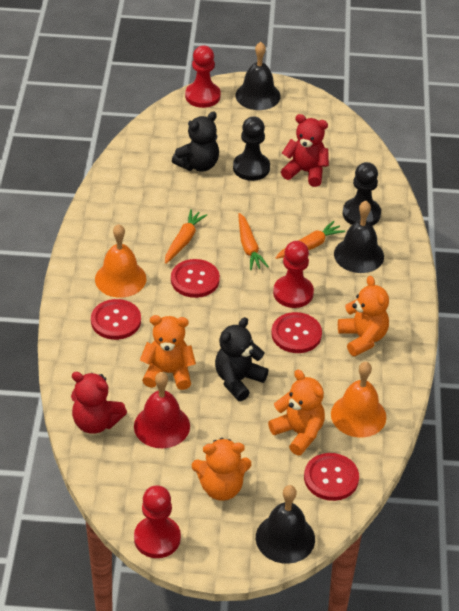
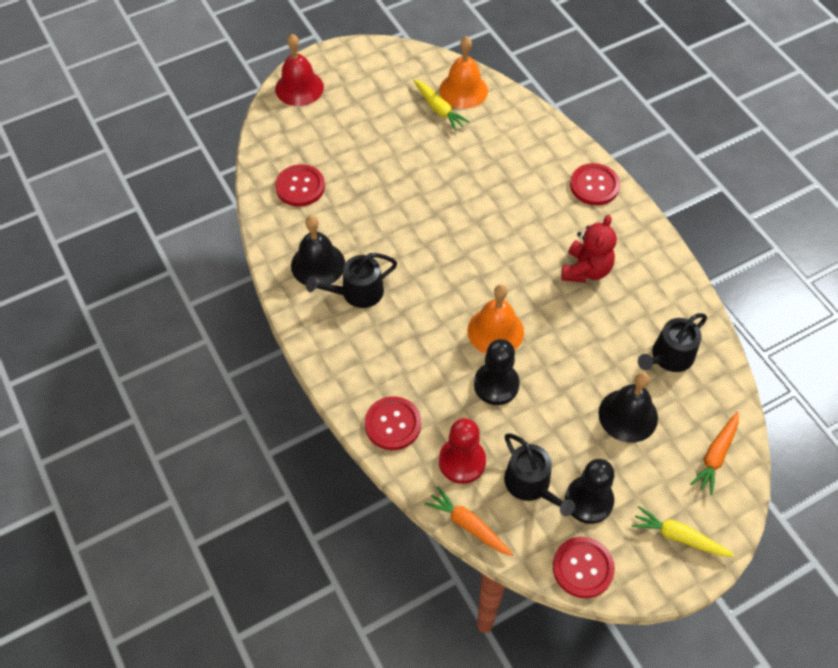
black bell: 3 -> 2
black teddy bear: 2 -> 0
black watering can: 0 -> 3
orange carrot: 3 -> 2
orange teddy bear: 4 -> 0
red pawn: 3 -> 1
red teddy bear: 2 -> 1
yellow carrot: 0 -> 2

